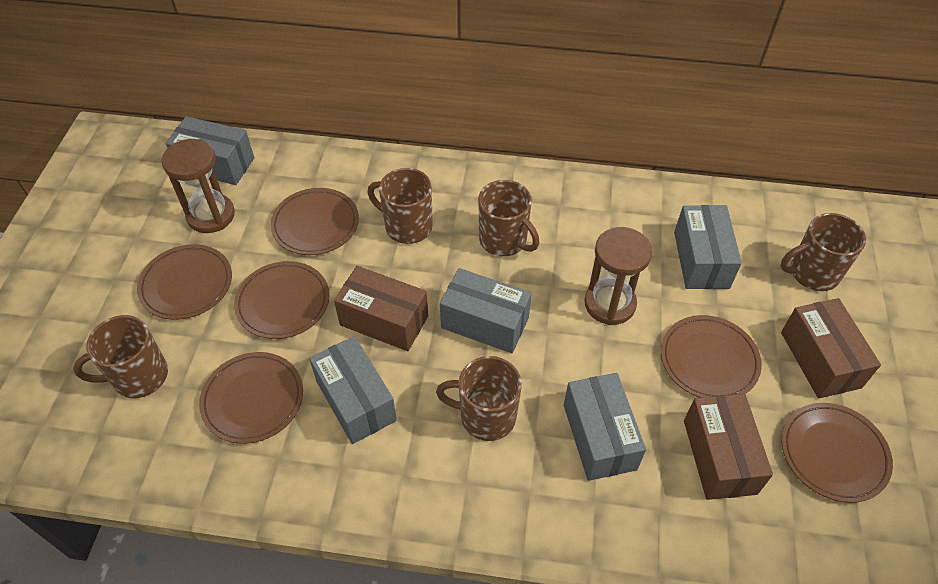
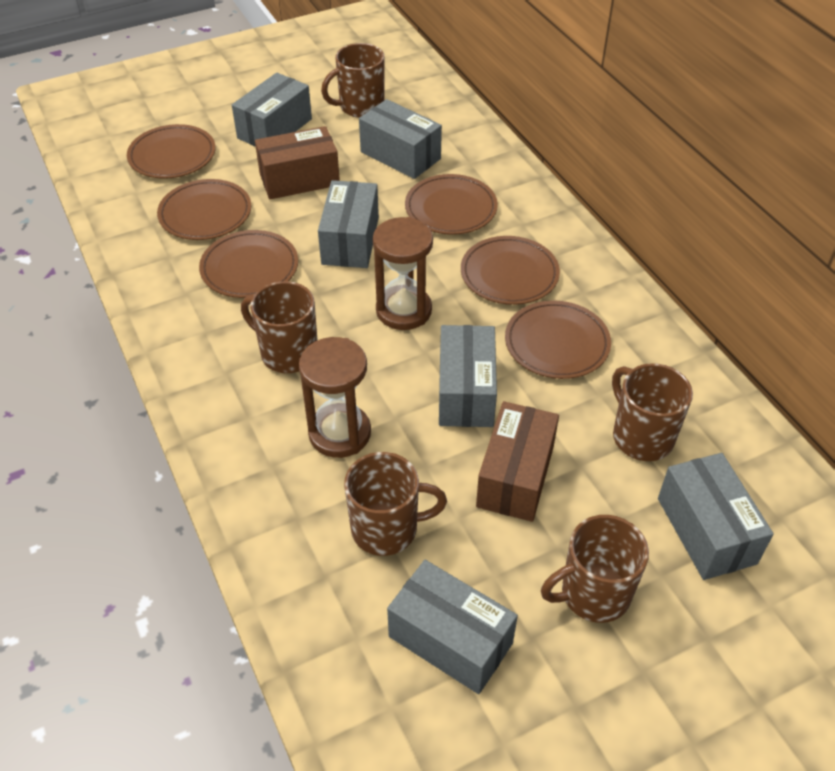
brown box: 3 -> 2
grey box: 5 -> 6

